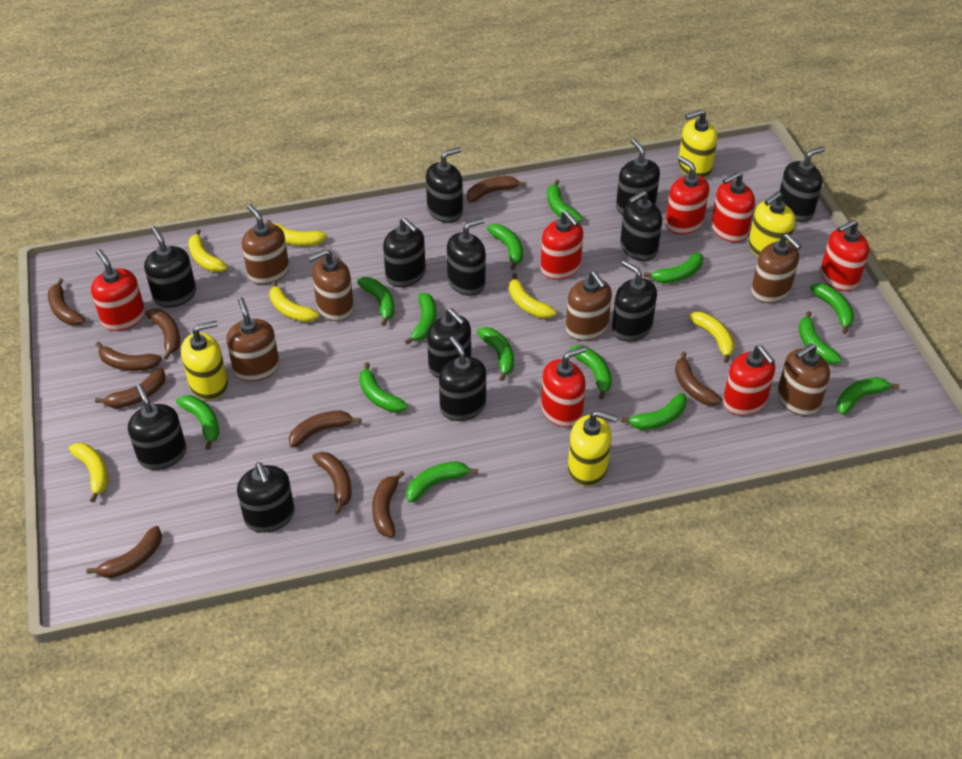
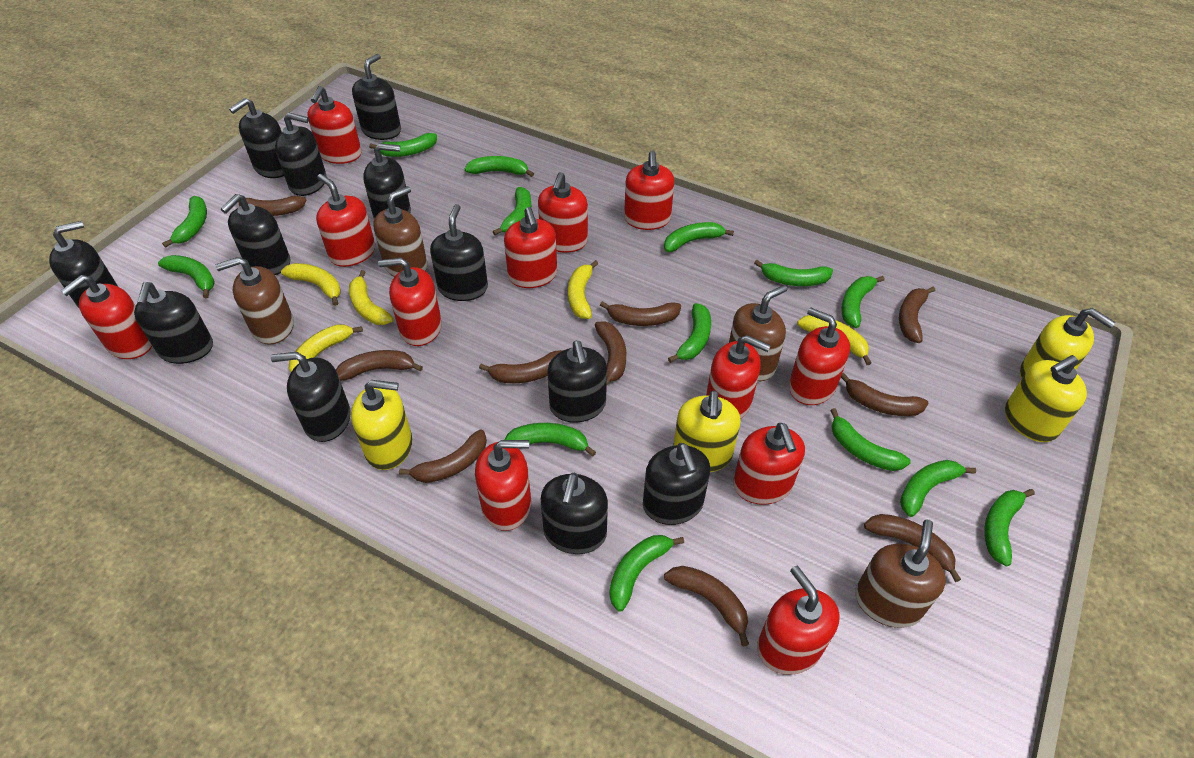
brown soap dispenser: 6 -> 4
red soap dispenser: 7 -> 12
yellow banana: 6 -> 5

